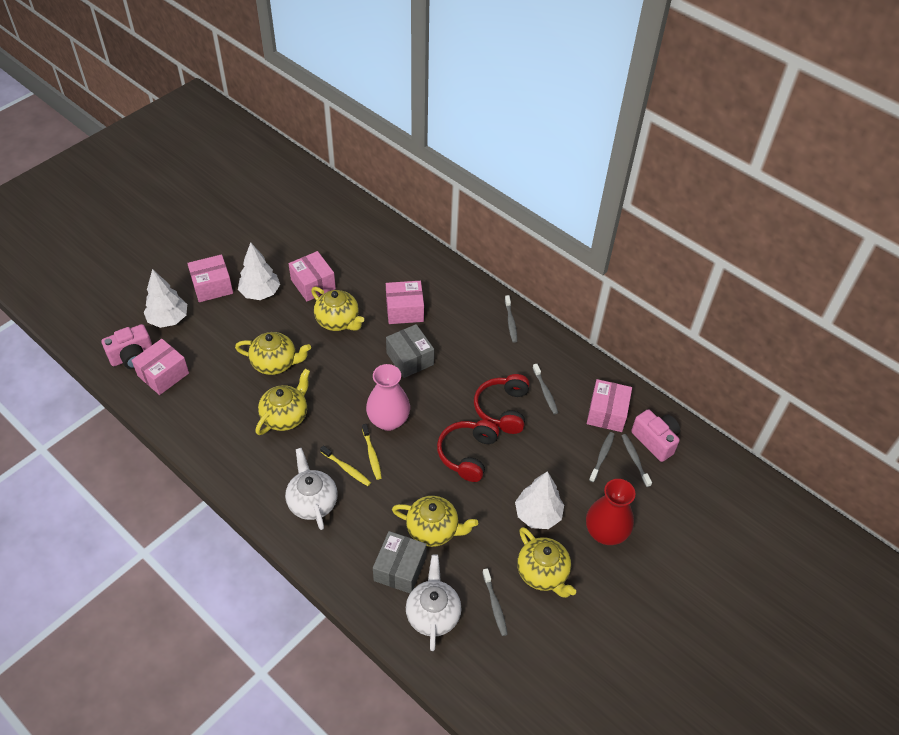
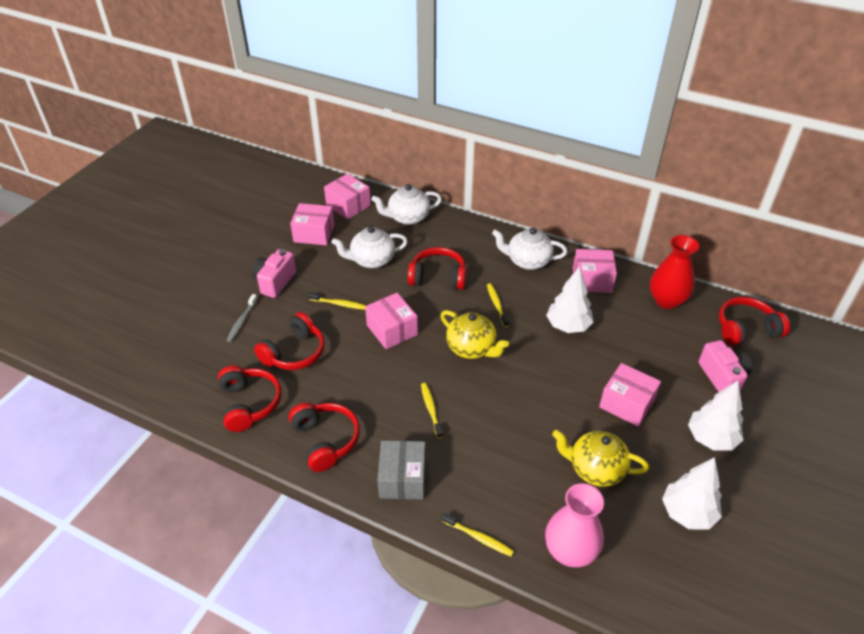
grey box: 2 -> 1
grey toothbrush: 5 -> 1
red headphones: 2 -> 5
white teapot: 2 -> 3
yellow teapot: 5 -> 2
yellow toothbrush: 2 -> 4

